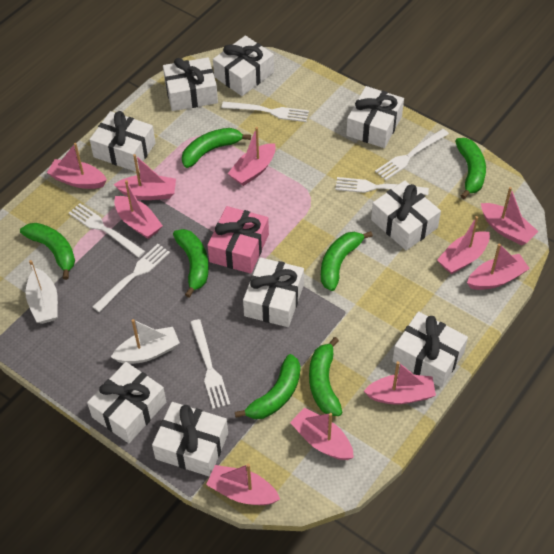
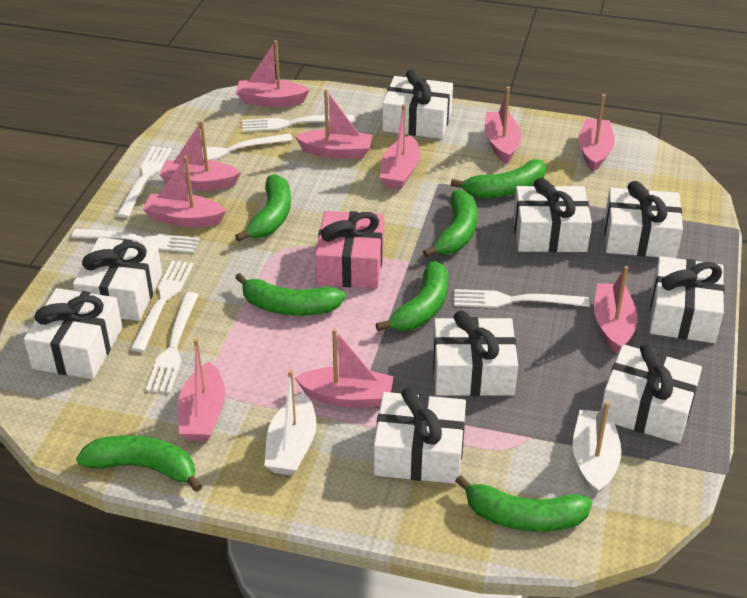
white fork: 6 -> 7

